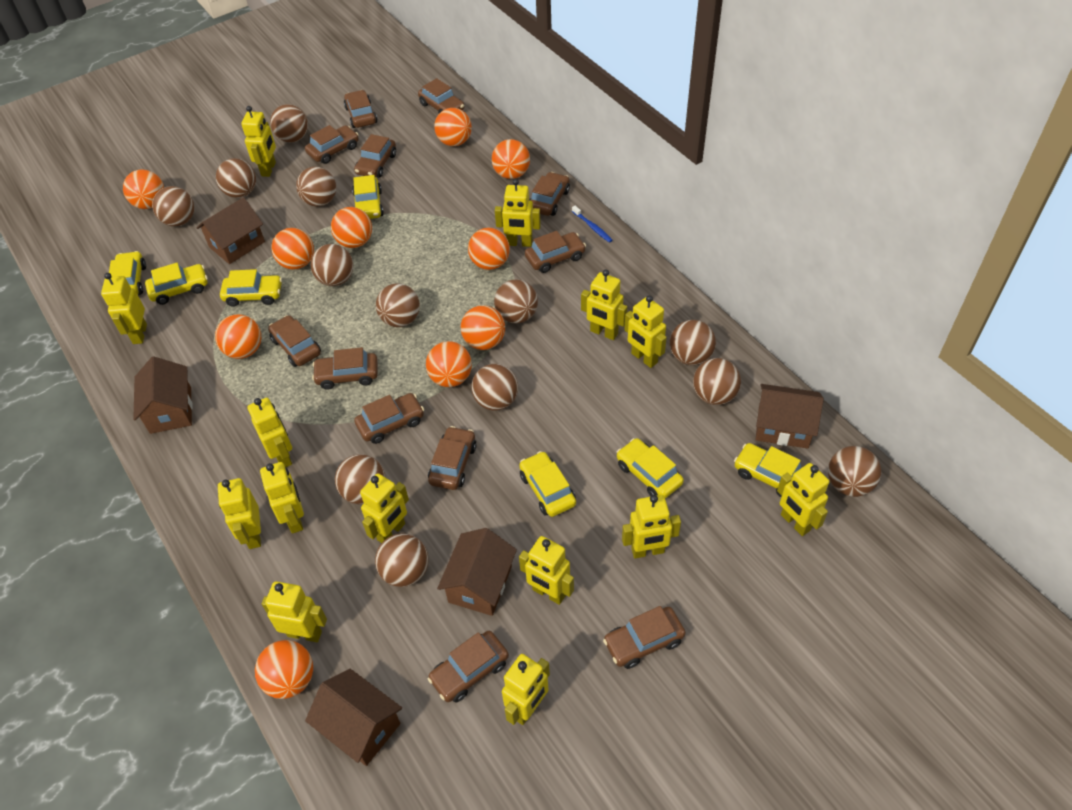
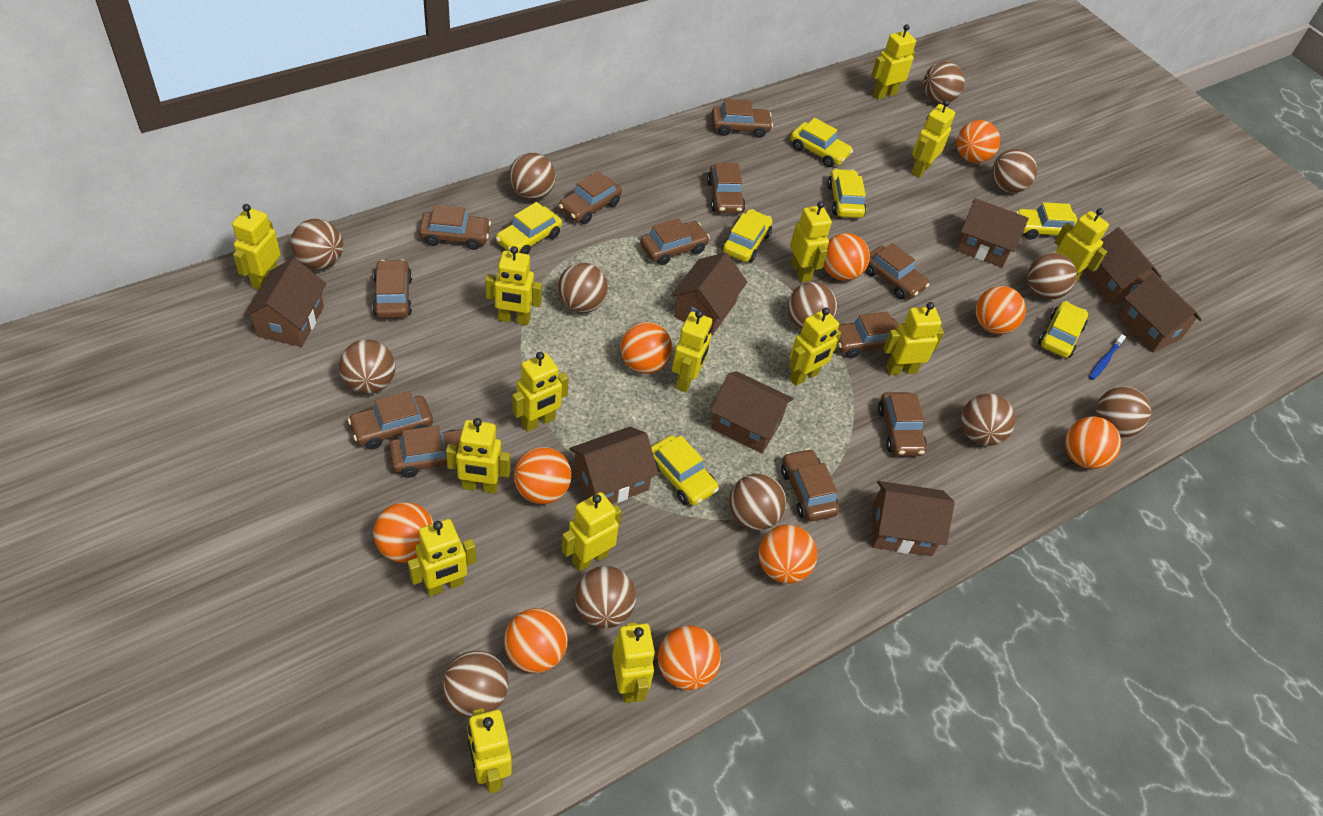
brown house: 5 -> 8
yellow robot: 14 -> 15

